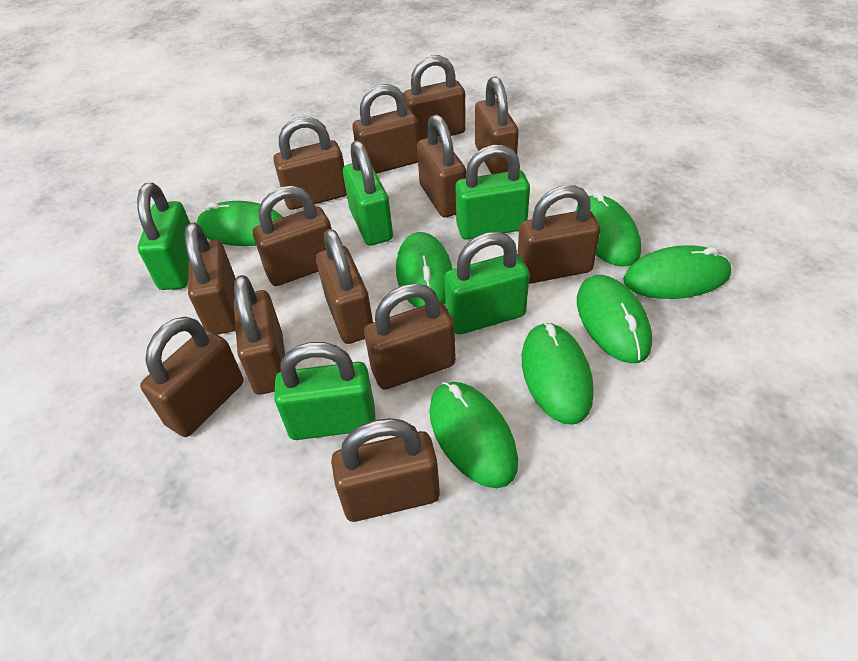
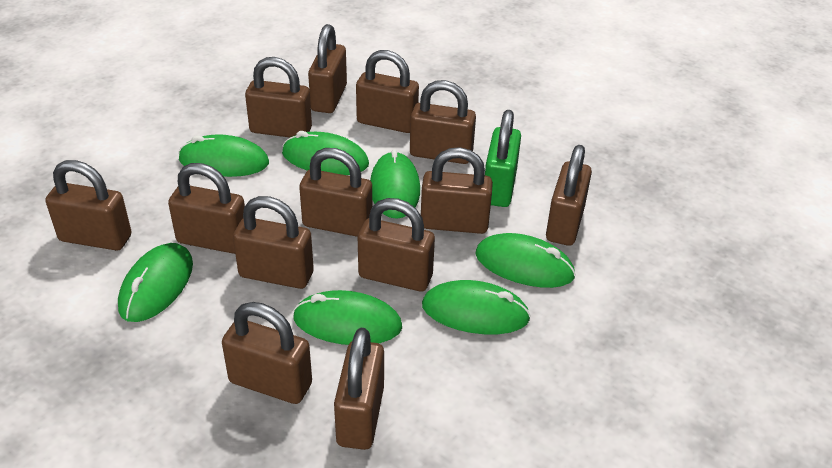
green padlock: 5 -> 1

